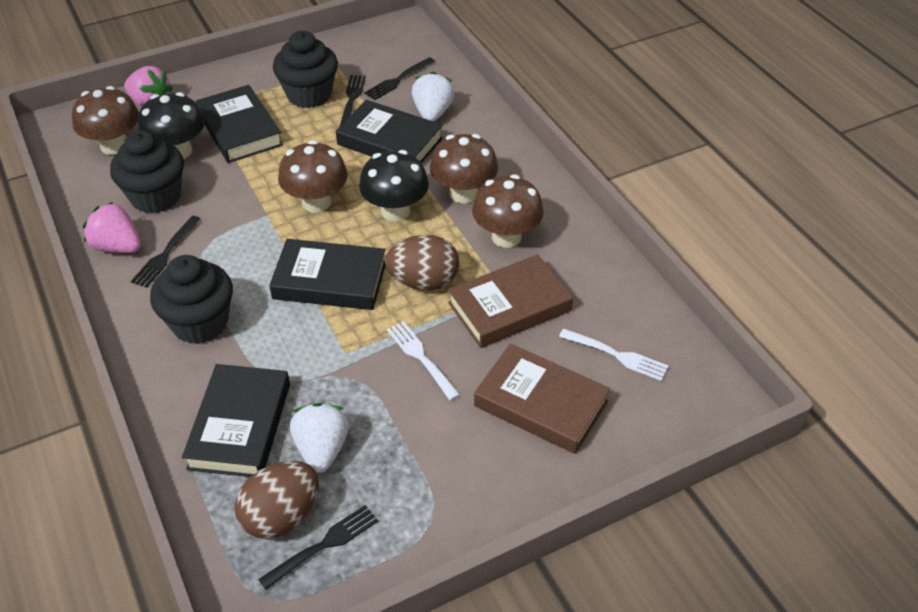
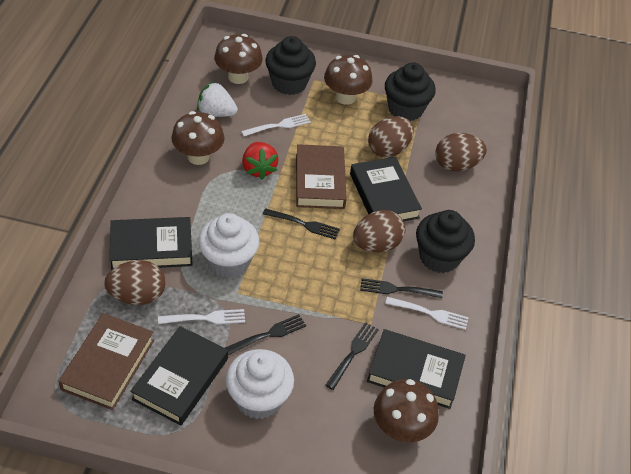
black mushroom: 2 -> 0
brown egg: 2 -> 4
pink strawberry: 2 -> 0
red strawberry: 0 -> 1
white cupcake: 0 -> 2
white fork: 2 -> 3
white strawberry: 2 -> 1

